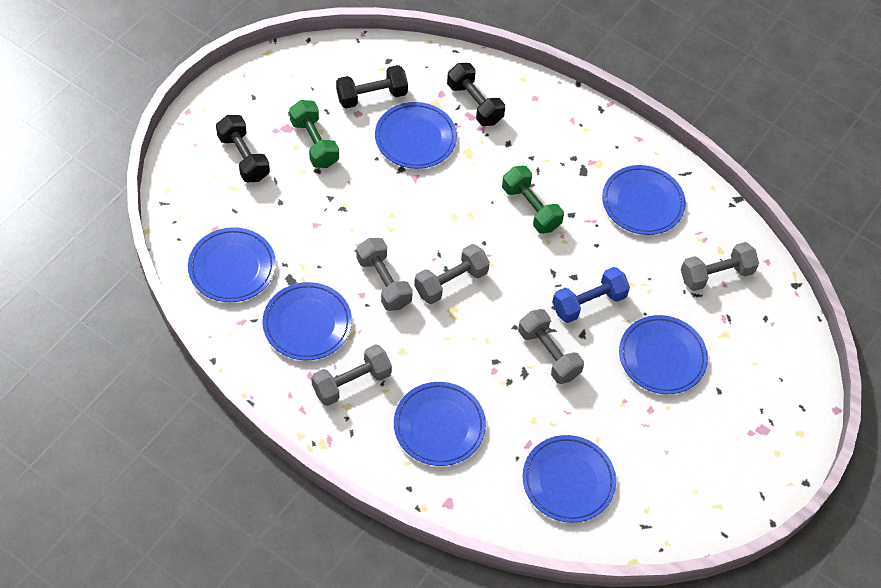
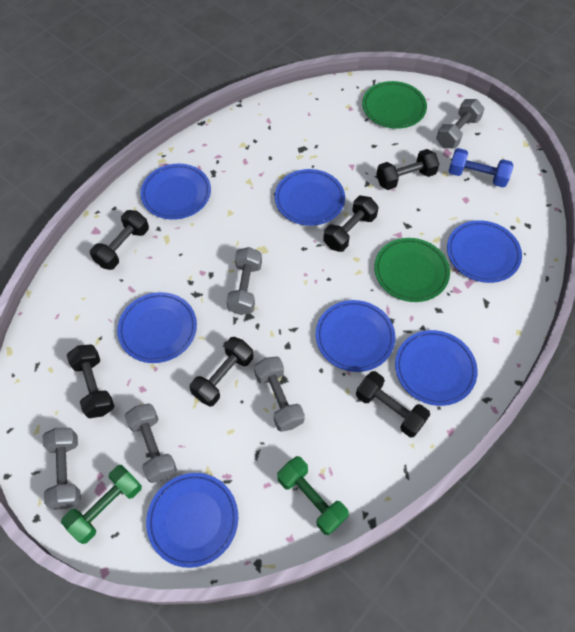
black dumbbell: 3 -> 6
green plate: 0 -> 2

